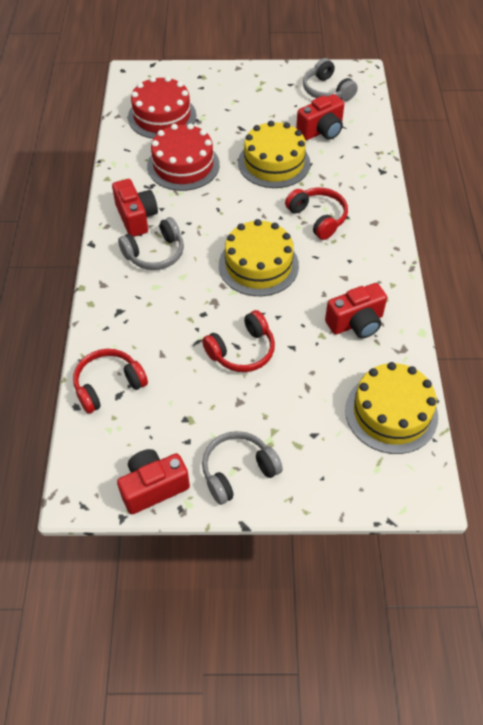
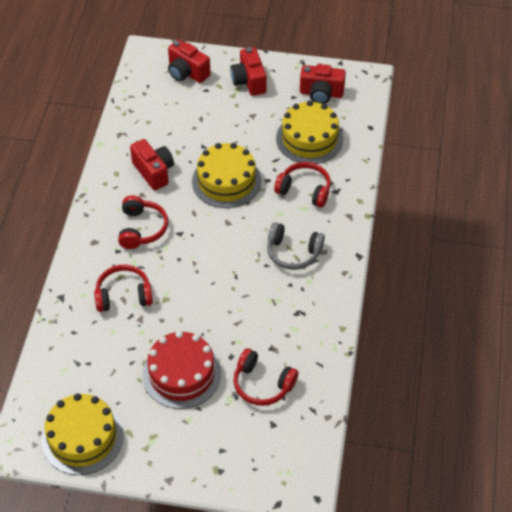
grey headphones: 3 -> 1
red cake: 2 -> 1
red headphones: 3 -> 4

